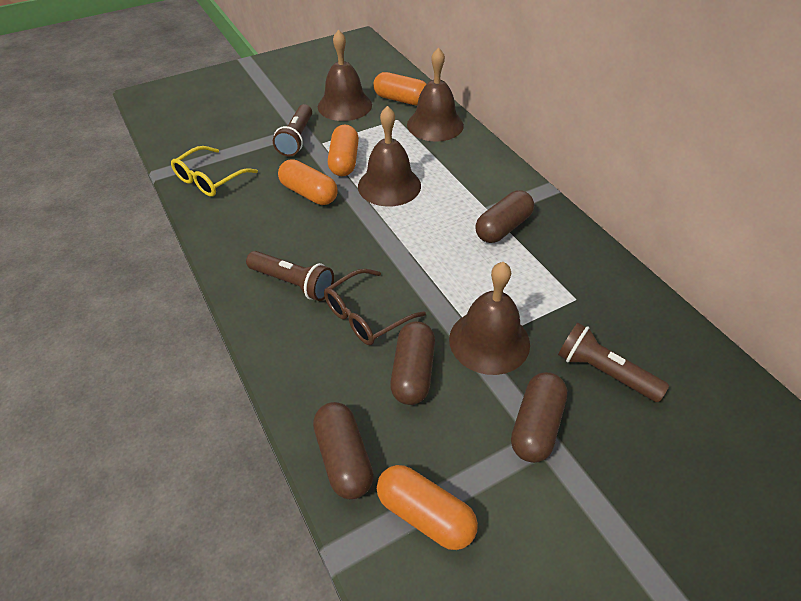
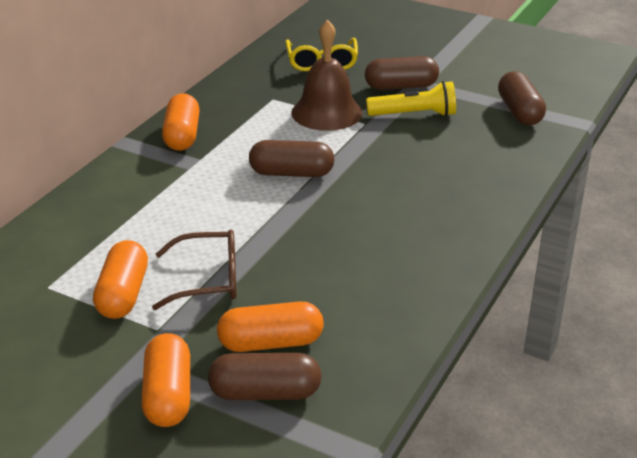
brown bell: 4 -> 1
brown flashlight: 3 -> 0
yellow flashlight: 0 -> 1

